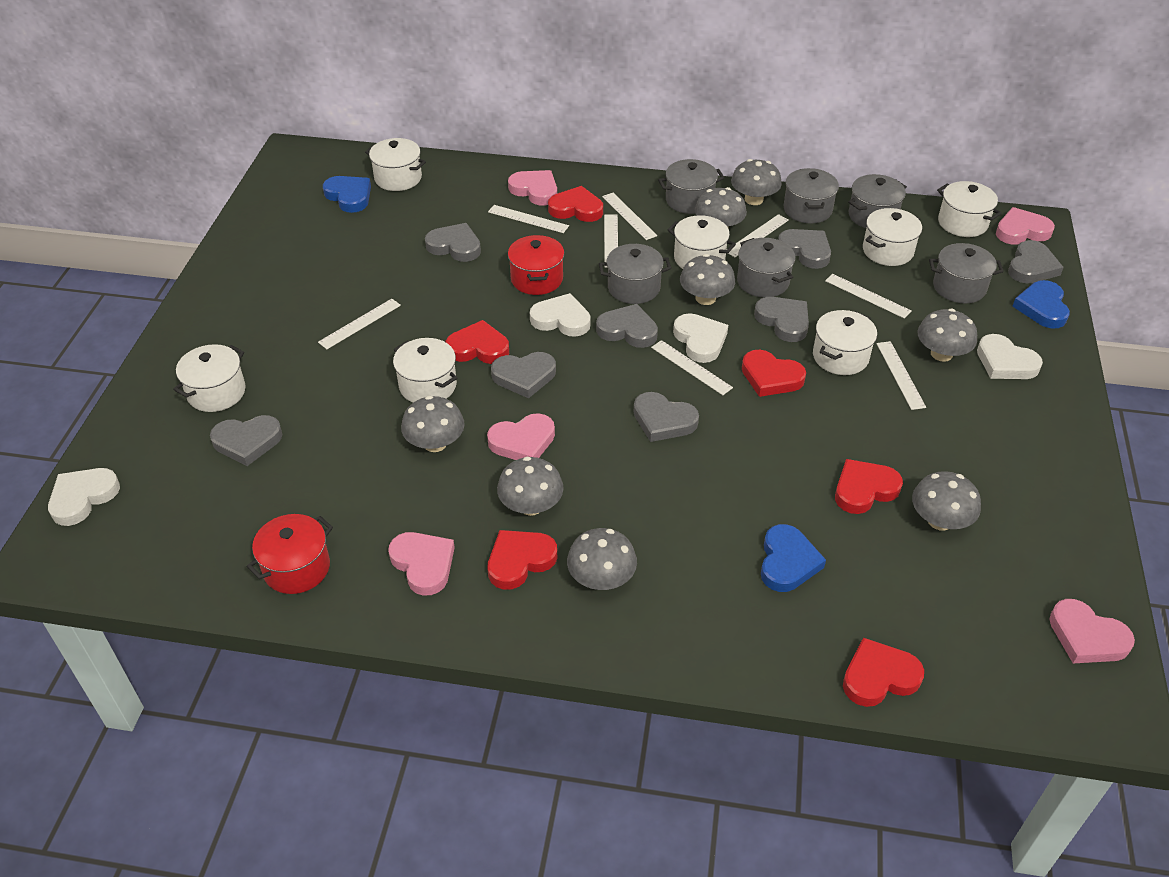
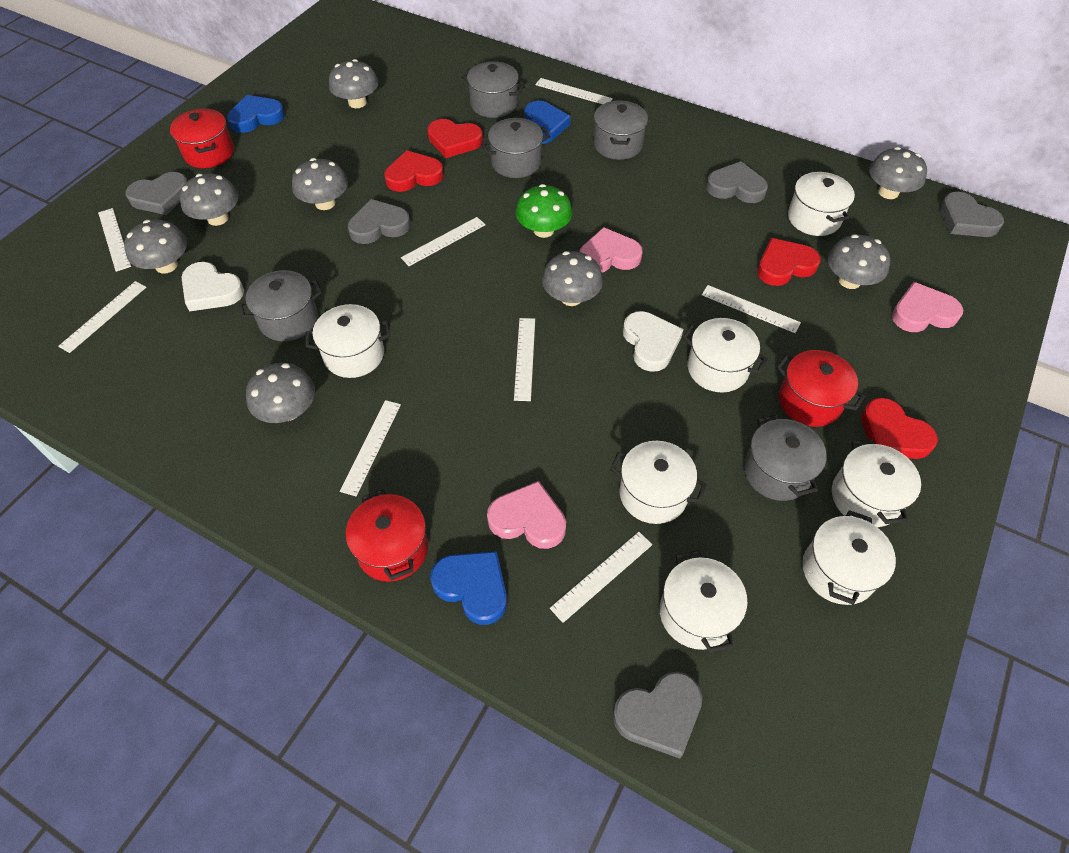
green mushroom: 0 -> 1
grey heart: 8 -> 5
grey pot: 6 -> 5
pink heart: 5 -> 3
red heart: 6 -> 4
red pot: 2 -> 3
white heart: 4 -> 2

